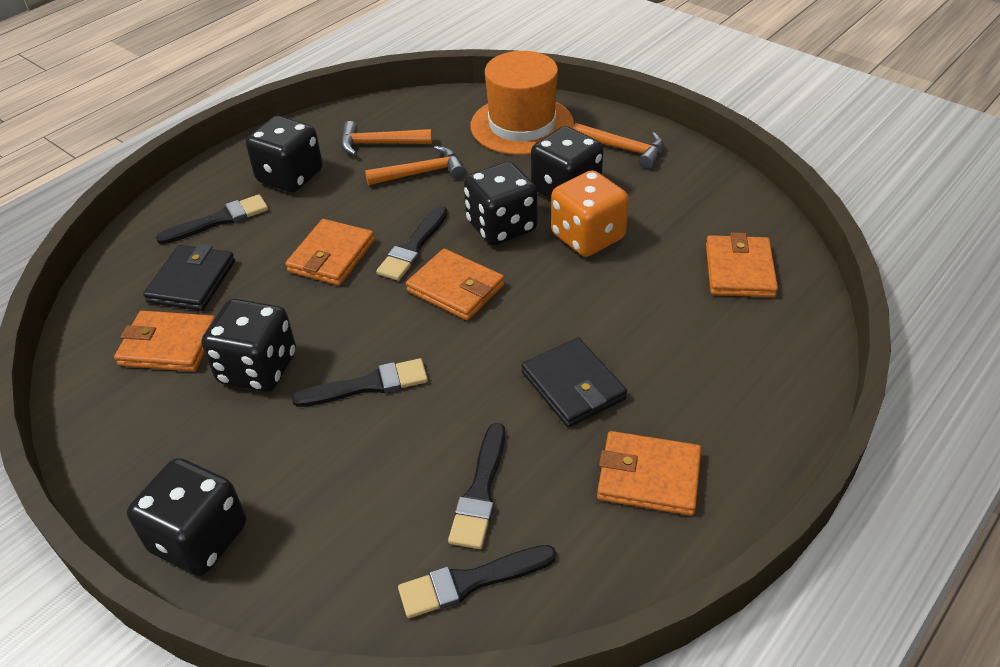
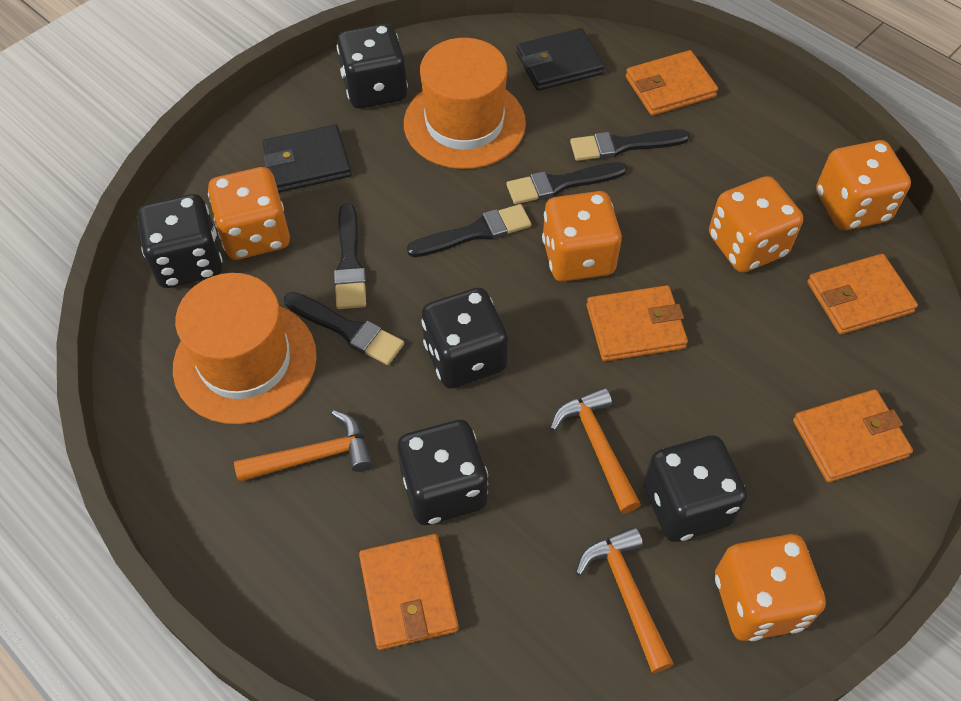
orange dice: 1 -> 5
orange hat: 1 -> 2

